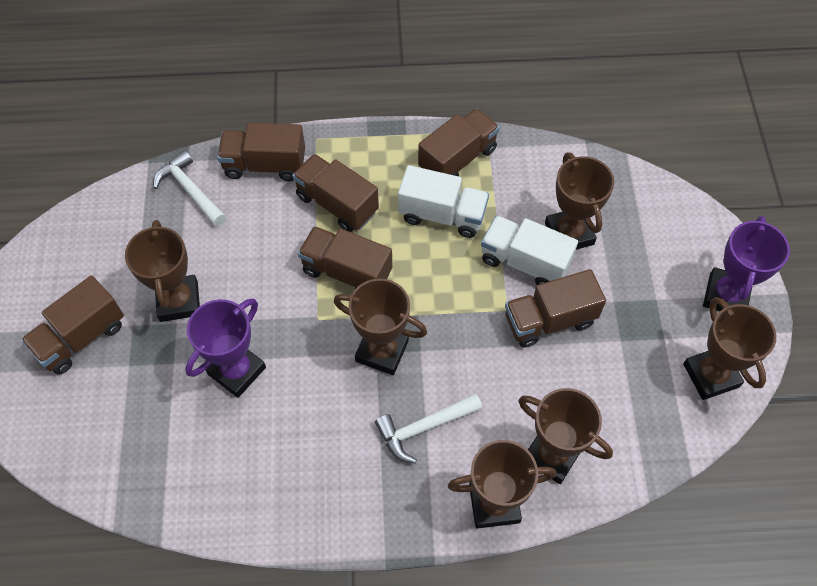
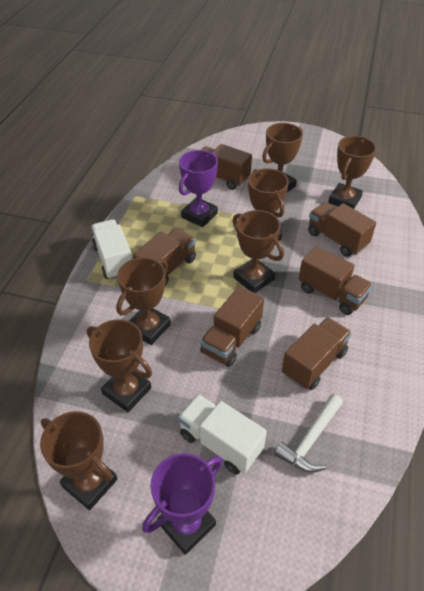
brown trophy: 6 -> 7
white hammer: 2 -> 1

